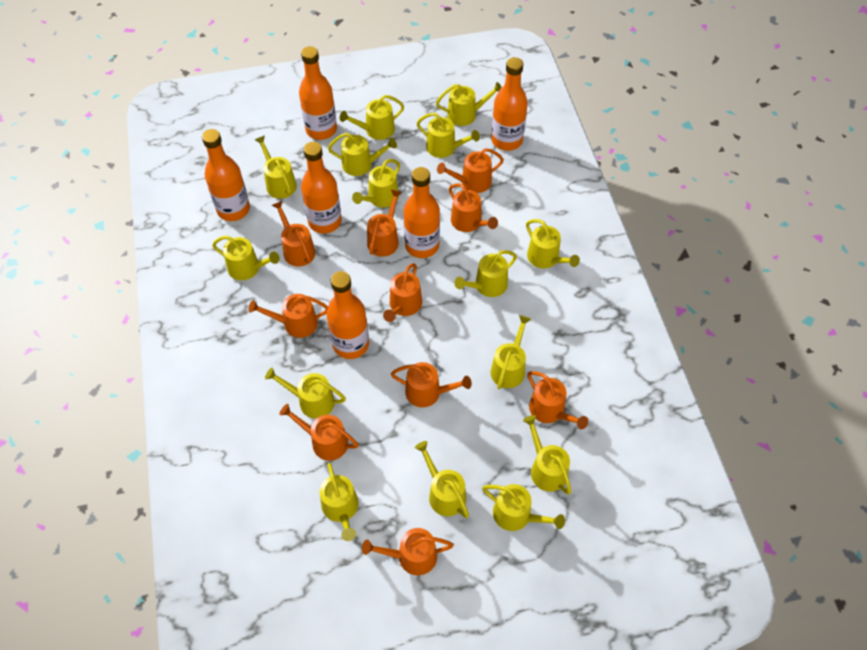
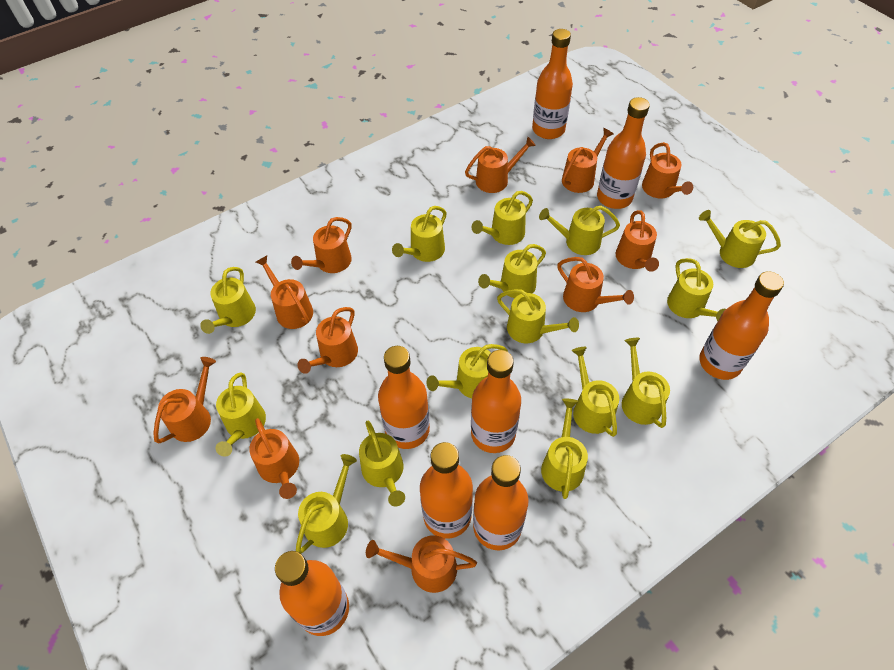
orange bottle: 6 -> 8
orange watering can: 10 -> 11

